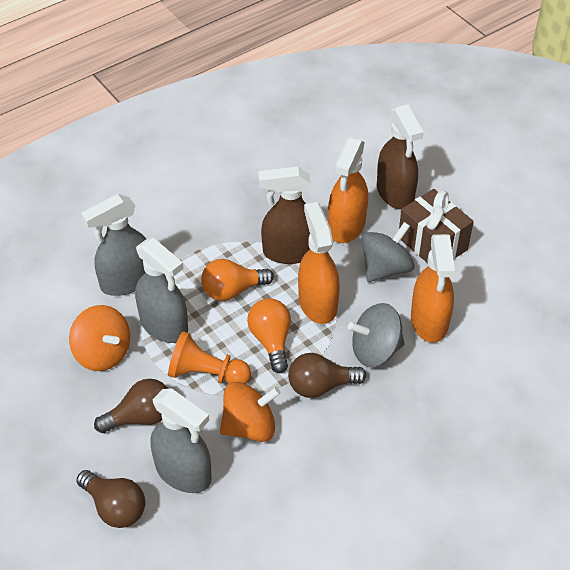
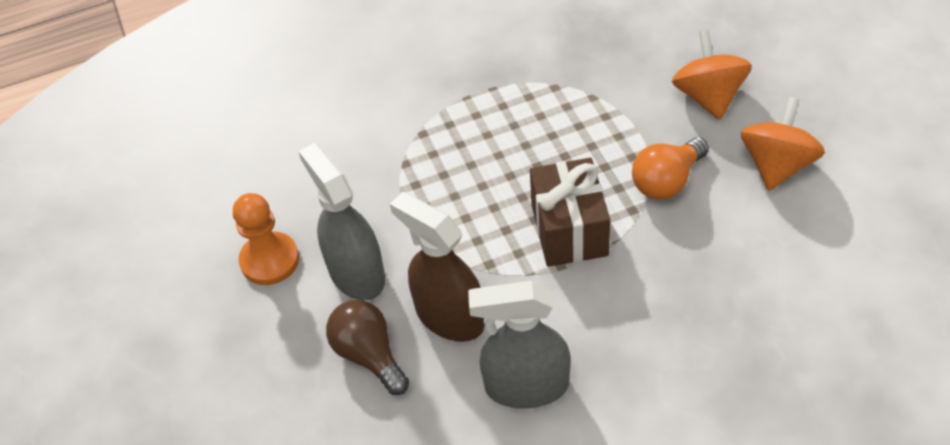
brown light bulb: 3 -> 1
brown spray bottle: 2 -> 1
grey spinning top: 2 -> 0
grey spray bottle: 3 -> 2
orange light bulb: 2 -> 1
orange spray bottle: 3 -> 0

